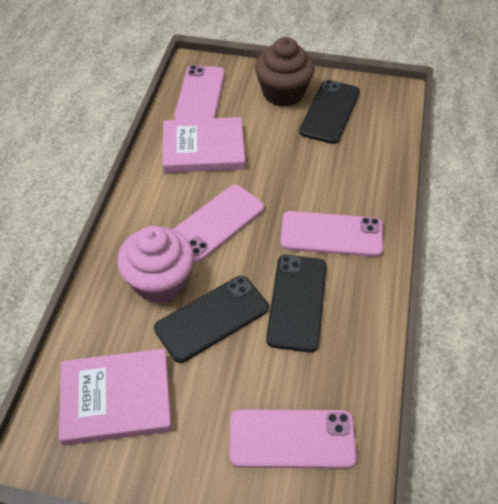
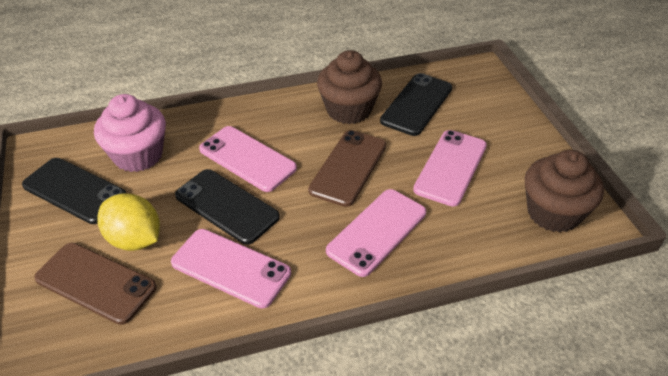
brown cupcake: 1 -> 2
brown phone: 0 -> 2
pink book: 2 -> 0
yellow lemon: 0 -> 1

